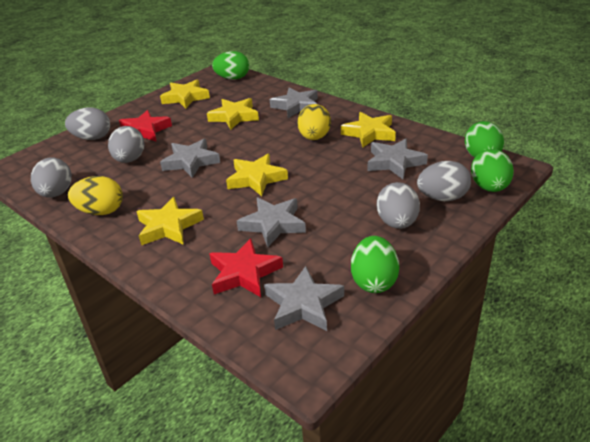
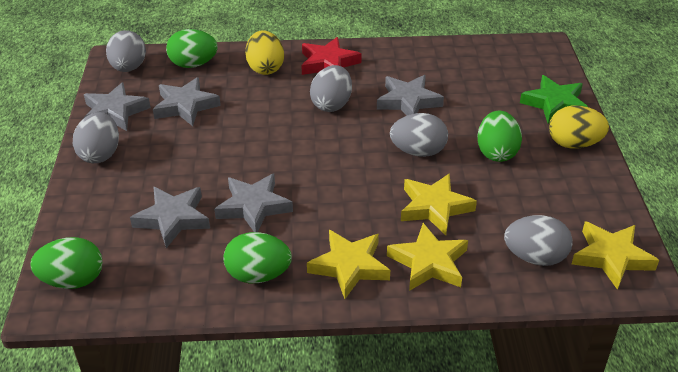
green star: 0 -> 1
red star: 2 -> 1
yellow star: 5 -> 4

